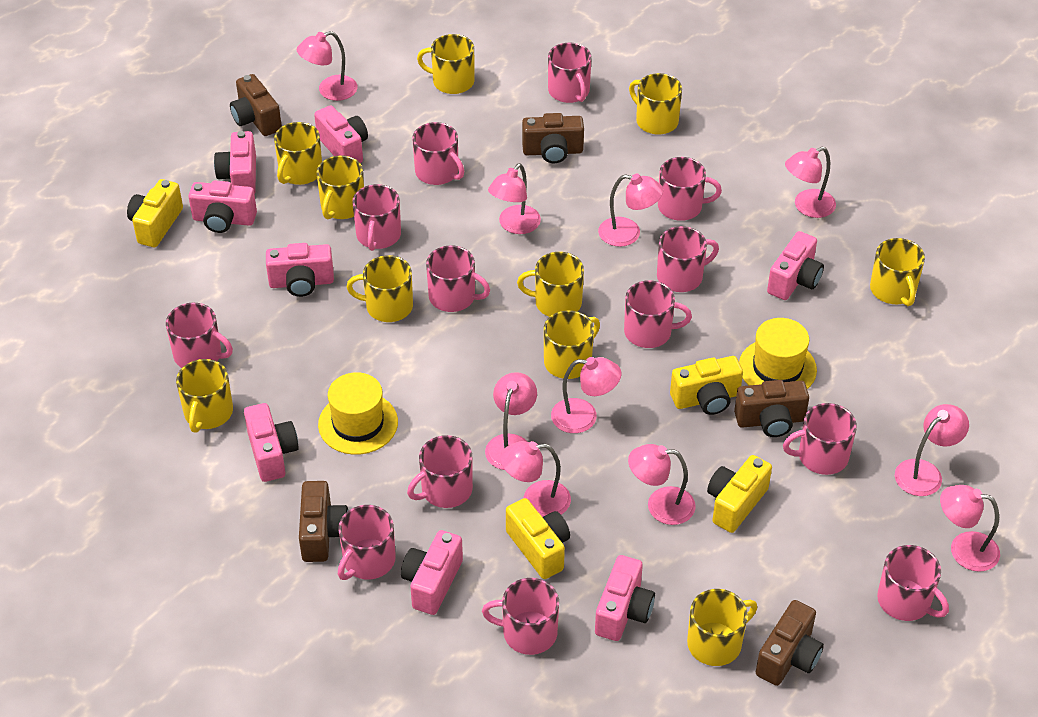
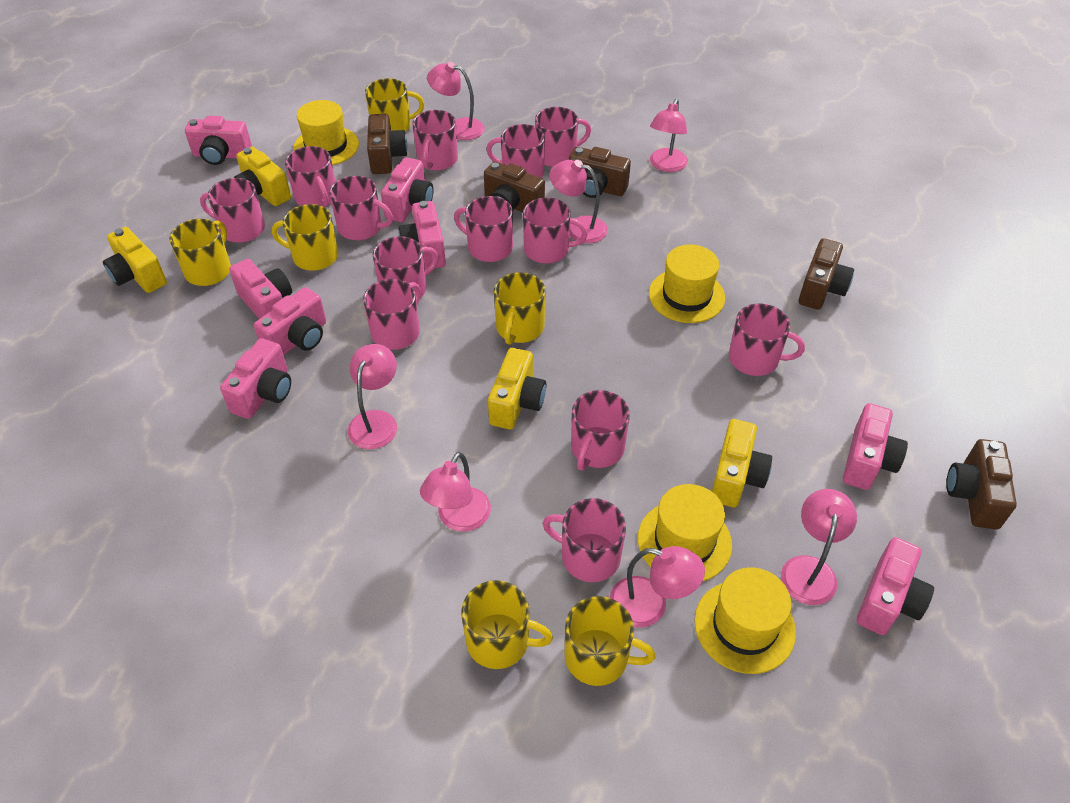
pink lamp: 10 -> 7
yellow hat: 2 -> 4
yellow mug: 10 -> 6

